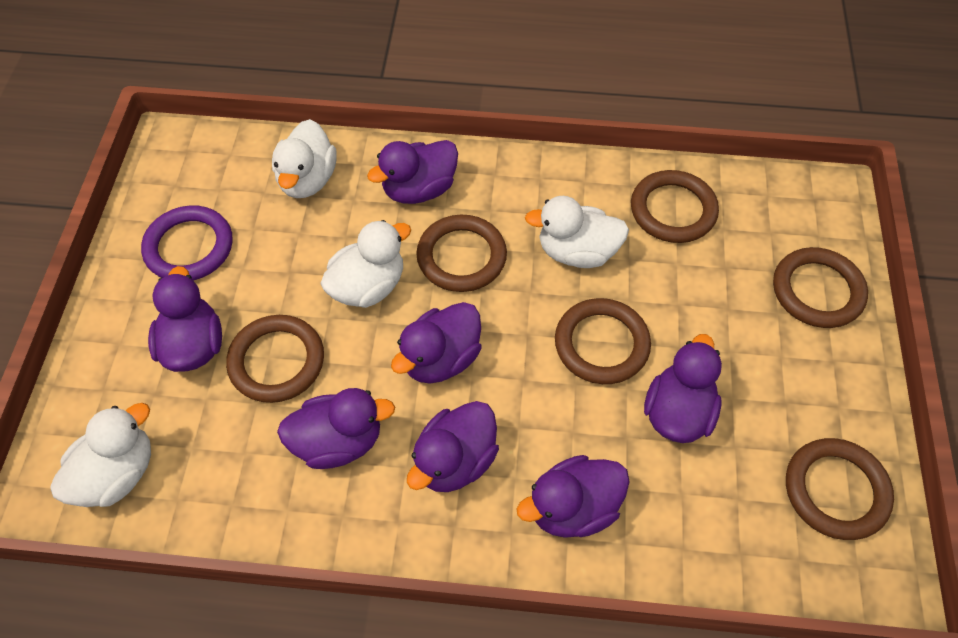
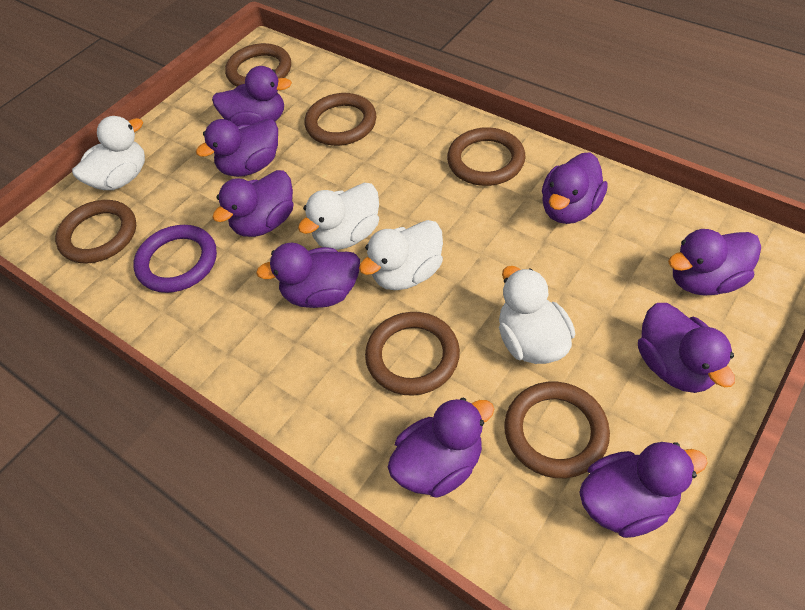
purple duck: 7 -> 9

